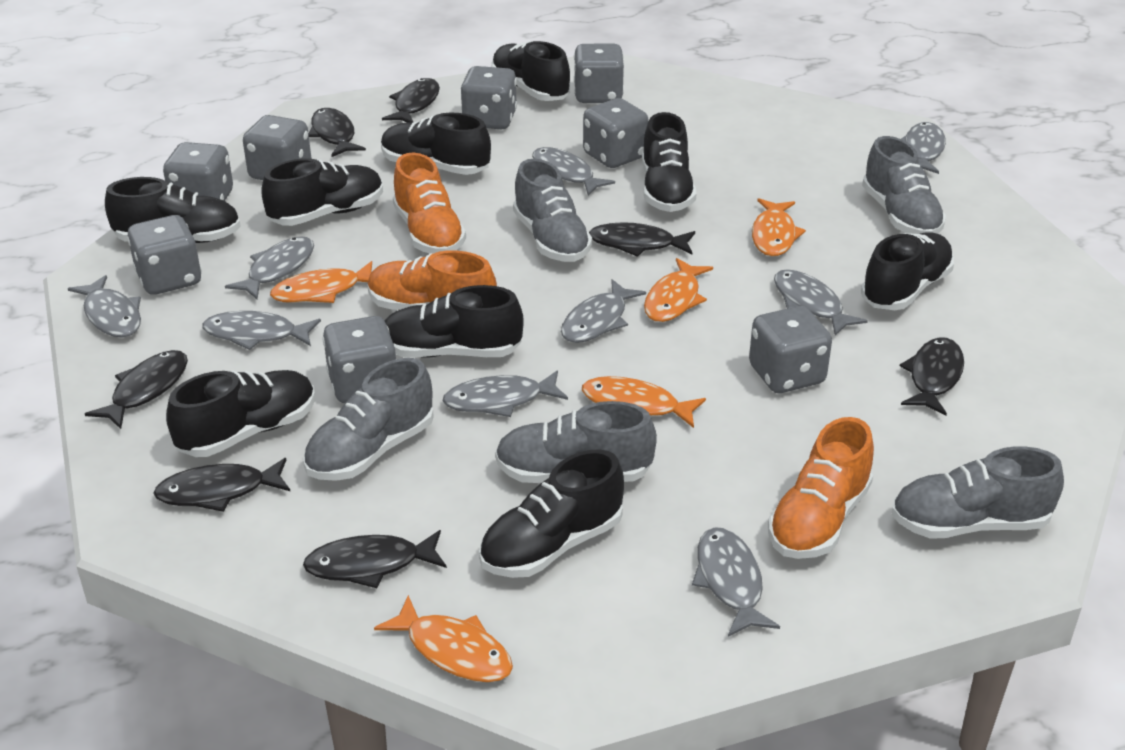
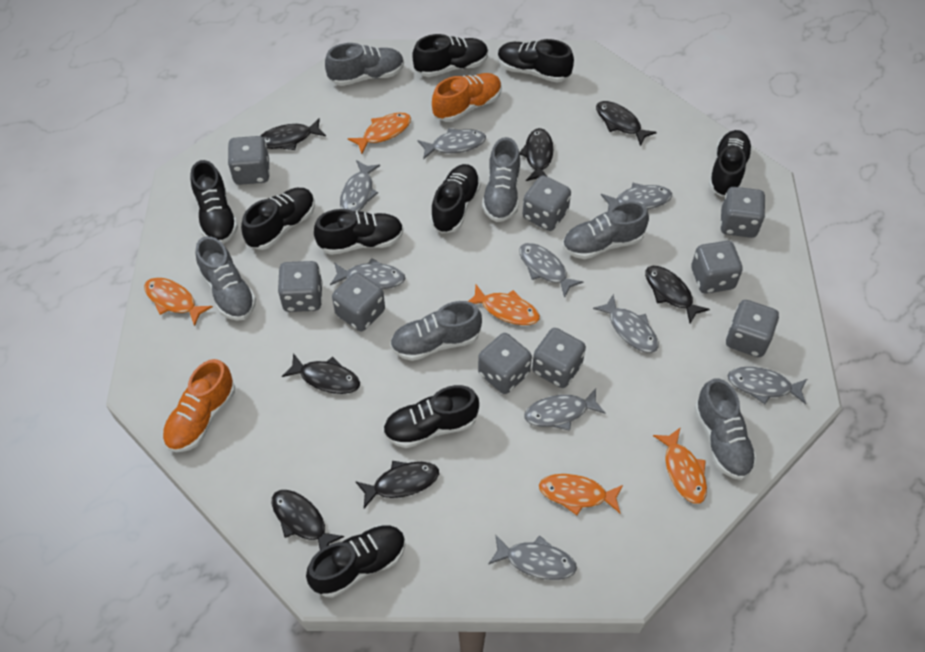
grey dice: 8 -> 9
grey shoe: 5 -> 6
orange shoe: 3 -> 2

